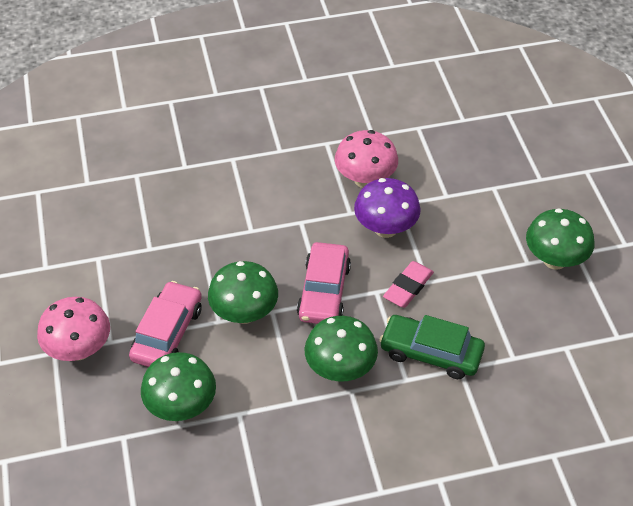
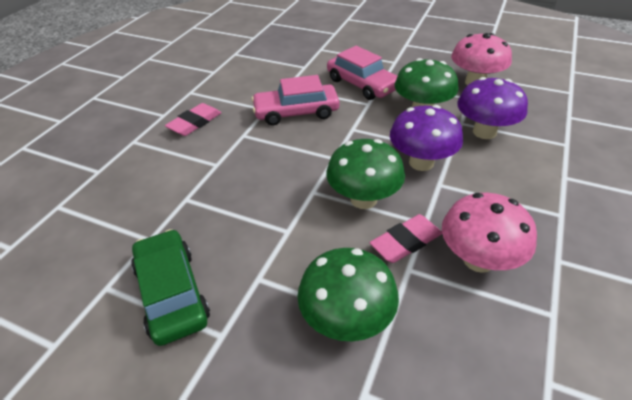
green mushroom: 4 -> 3
pink eraser: 1 -> 2
purple mushroom: 1 -> 2

